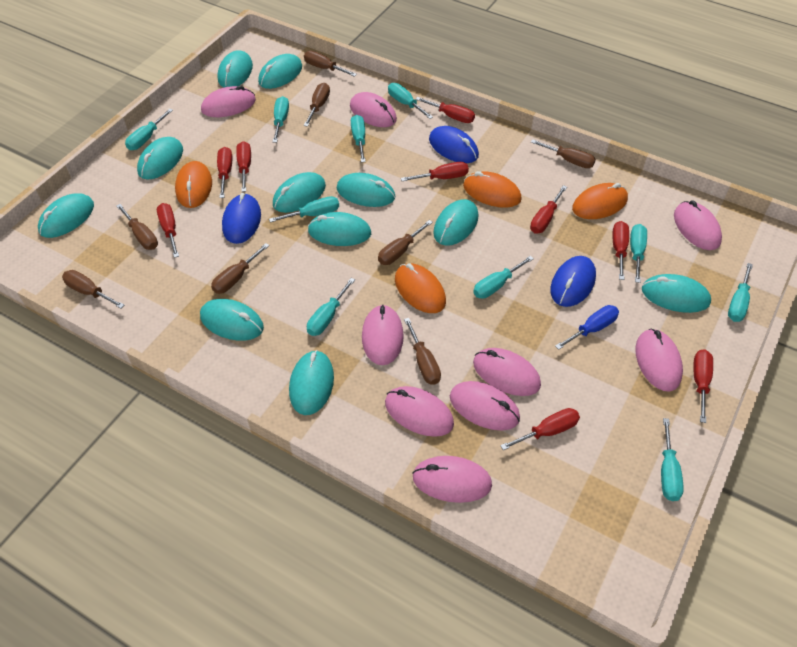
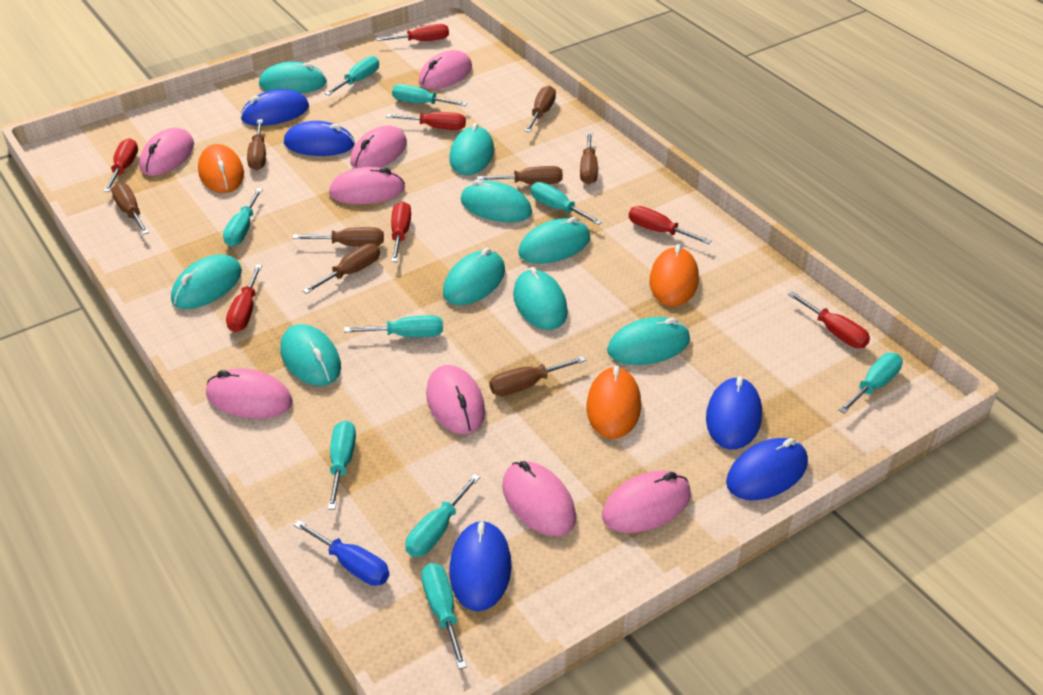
blue mouse: 3 -> 5
orange mouse: 4 -> 3
pink mouse: 9 -> 8
red screwdriver: 9 -> 7
turquoise mouse: 11 -> 9
turquoise screwdriver: 10 -> 9

